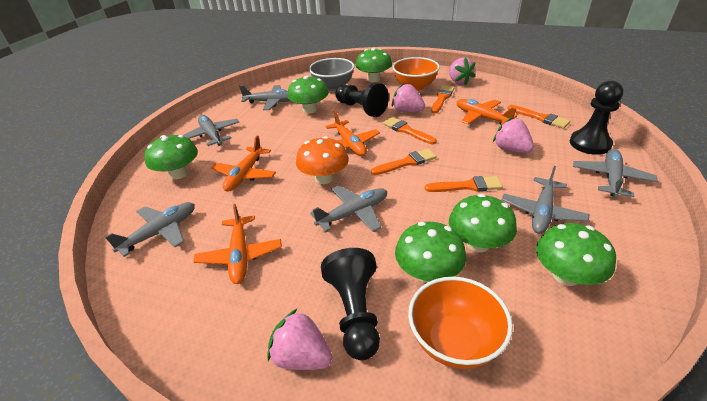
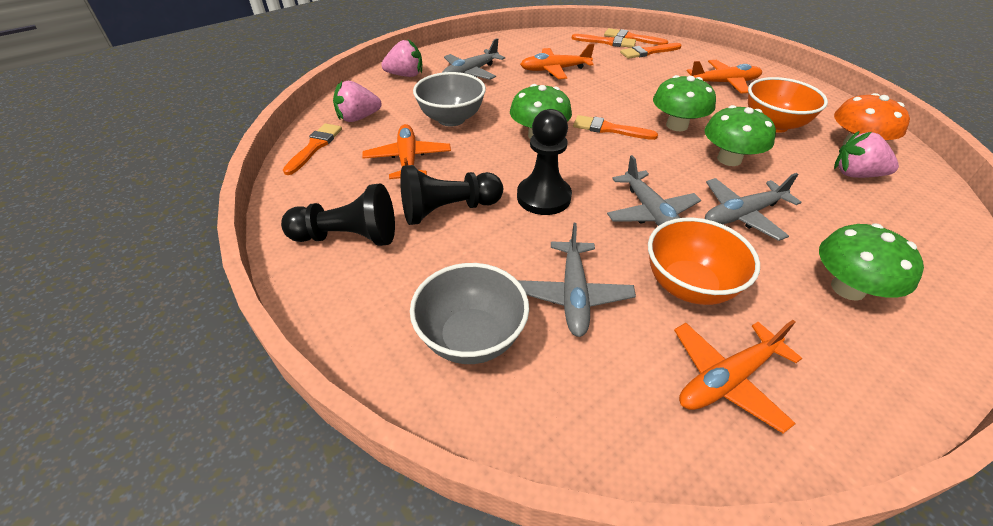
green mushroom: 6 -> 4
grey bowl: 1 -> 2
grey plane: 6 -> 4
pink strawberry: 4 -> 3

